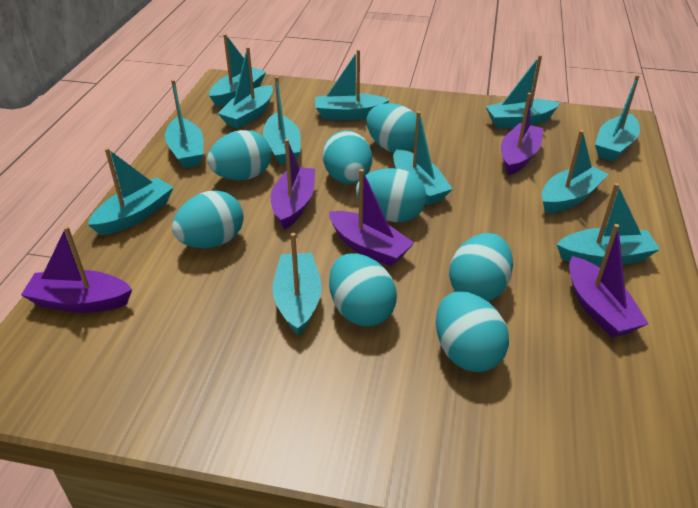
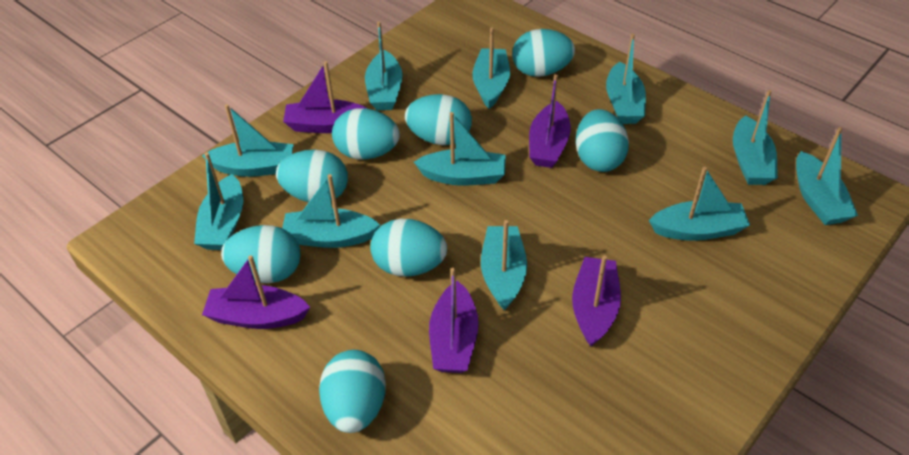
turquoise boat: 12 -> 11

